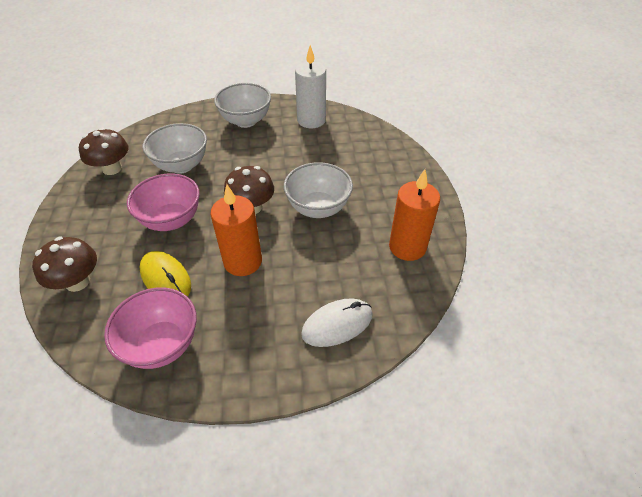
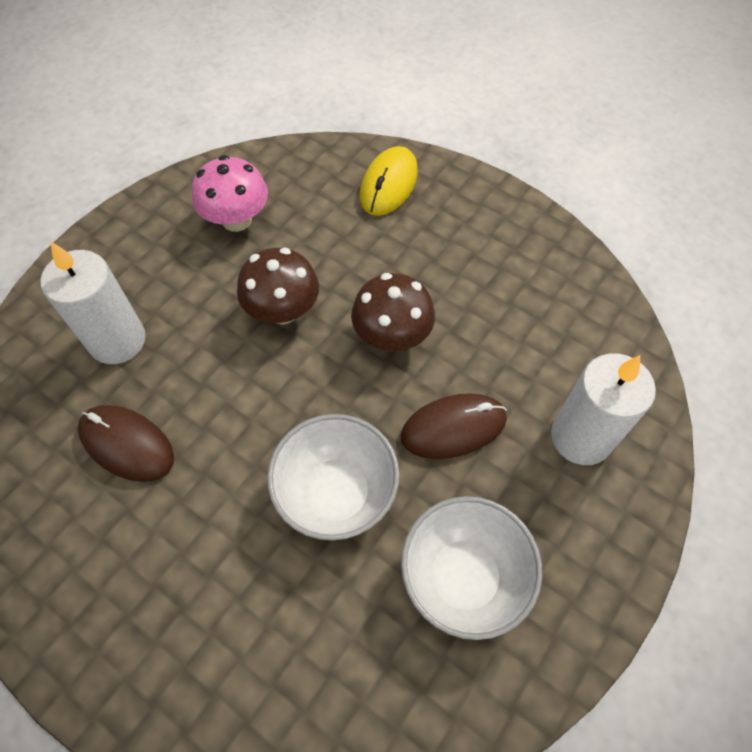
brown mouse: 0 -> 2
brown mushroom: 3 -> 2
orange candle: 2 -> 0
pink bowl: 2 -> 0
pink mushroom: 0 -> 1
white bowl: 3 -> 2
white candle: 1 -> 2
white mouse: 1 -> 0

